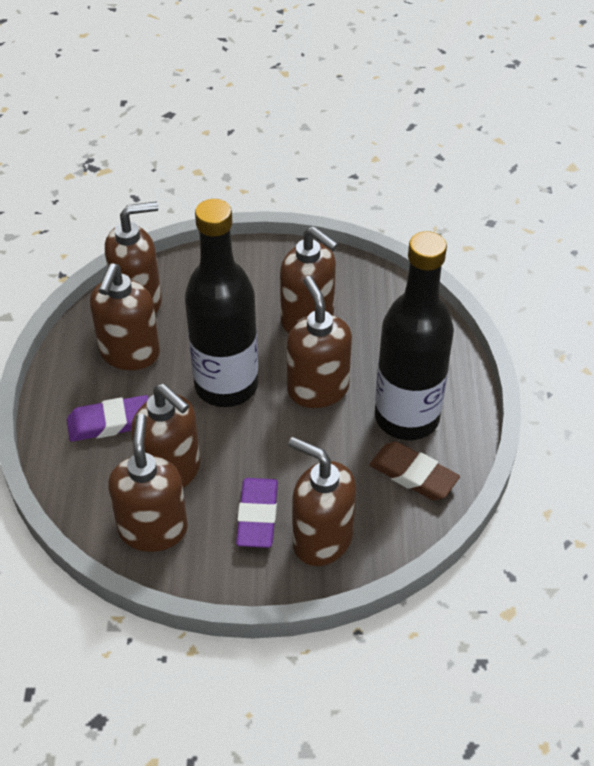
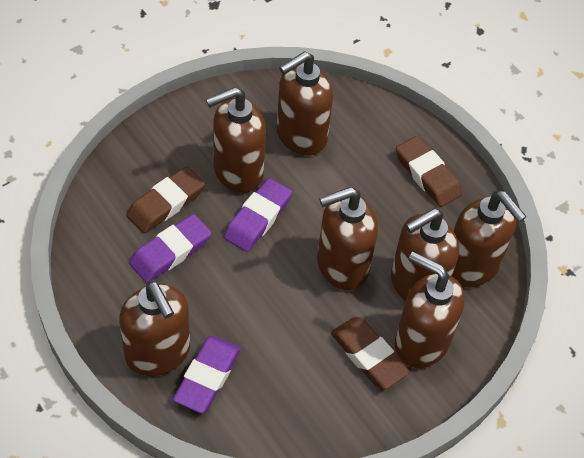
black bottle: 2 -> 0
brown eraser: 1 -> 3
purple eraser: 2 -> 3

